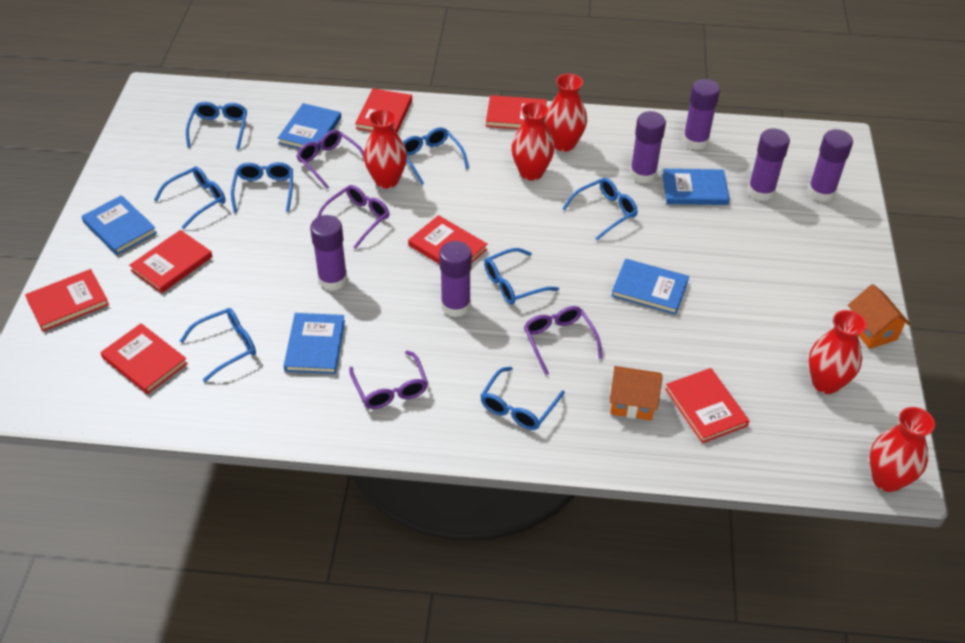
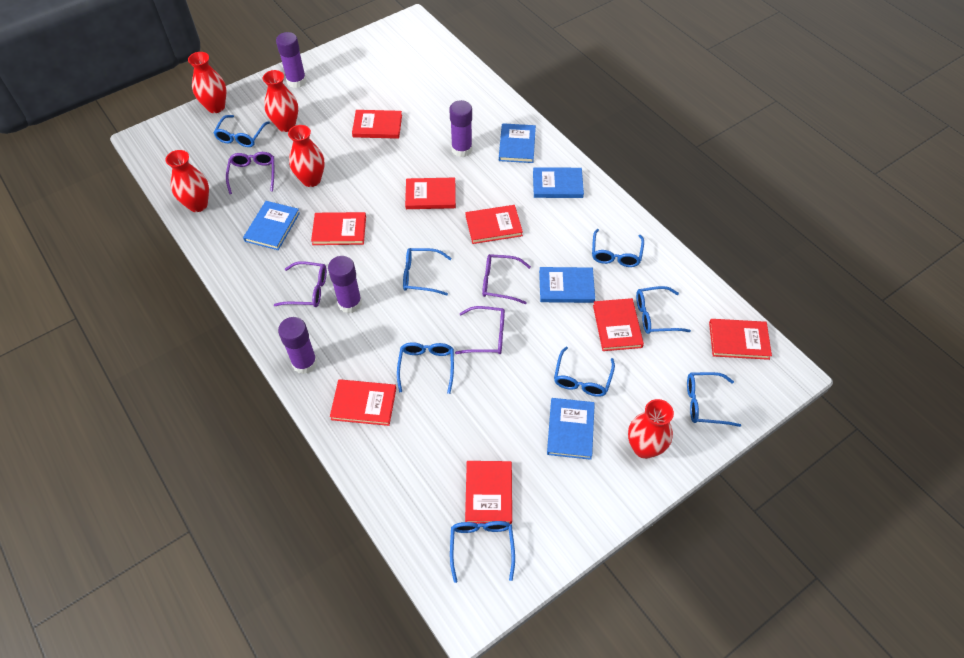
orange house: 2 -> 0
purple glue stick: 6 -> 4
red book: 7 -> 8

